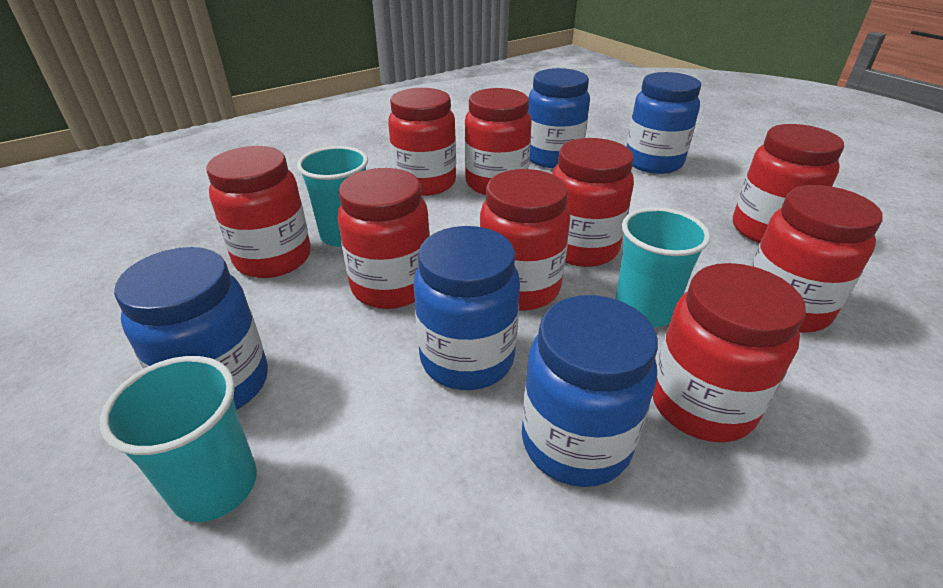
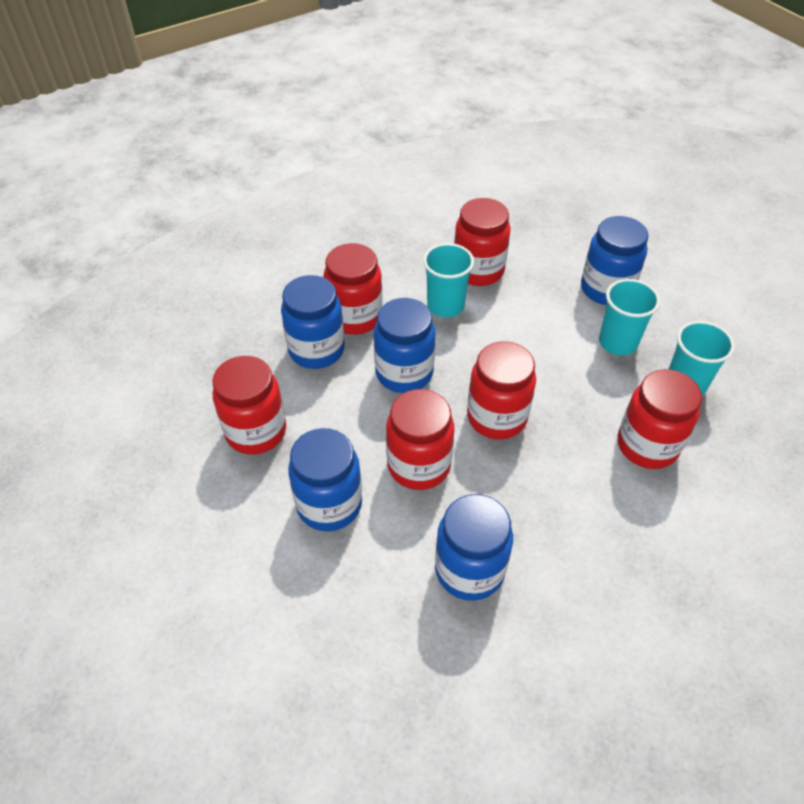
red jar: 9 -> 6

